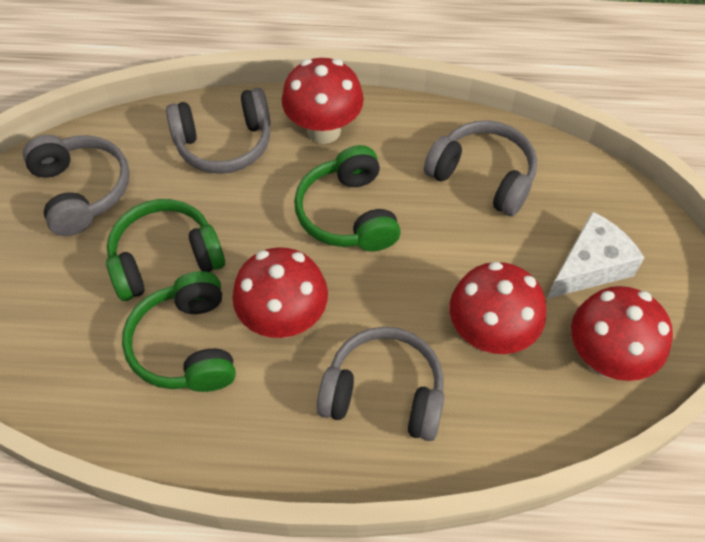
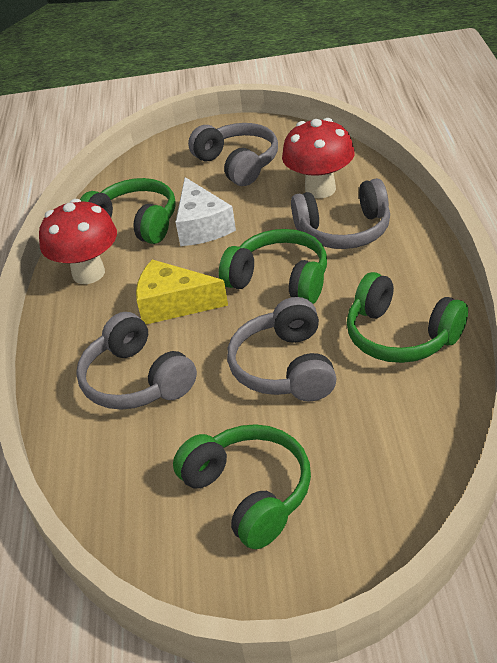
green headphones: 3 -> 4
red mushroom: 4 -> 2
yellow cheese: 0 -> 1

